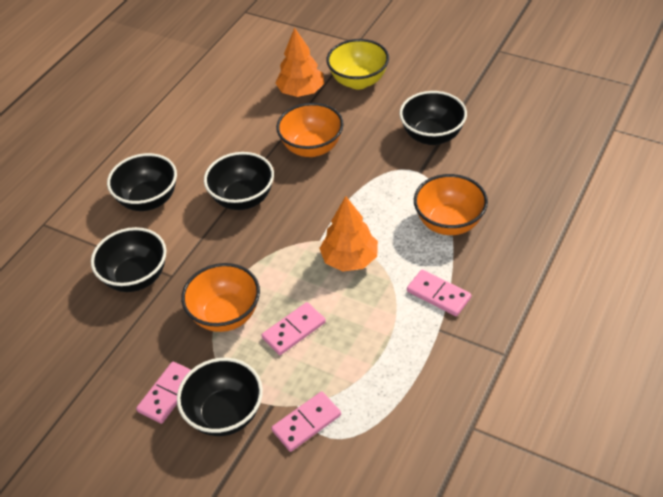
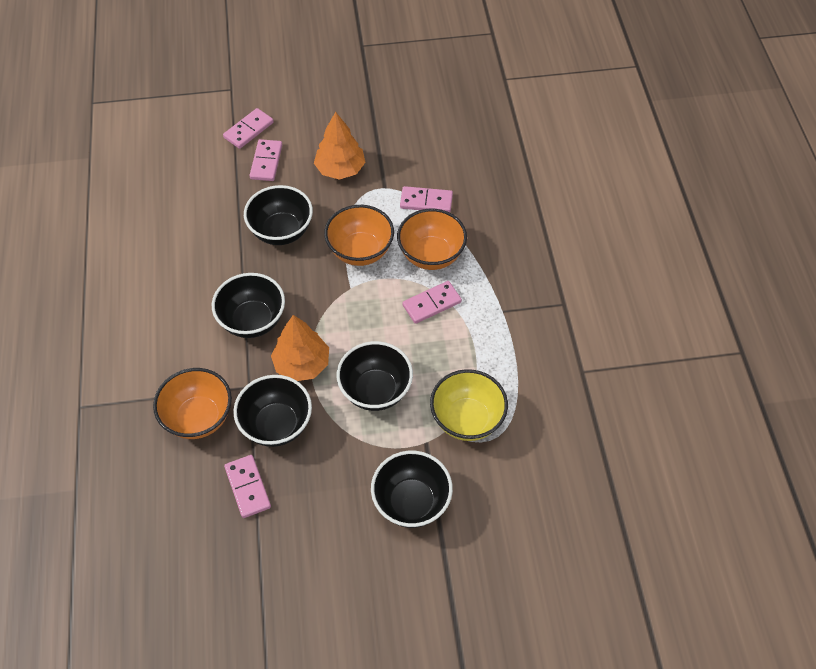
pink domino: 4 -> 5

